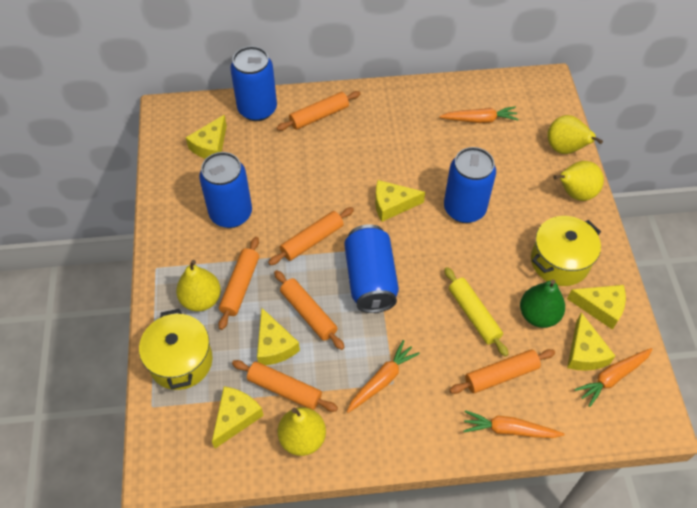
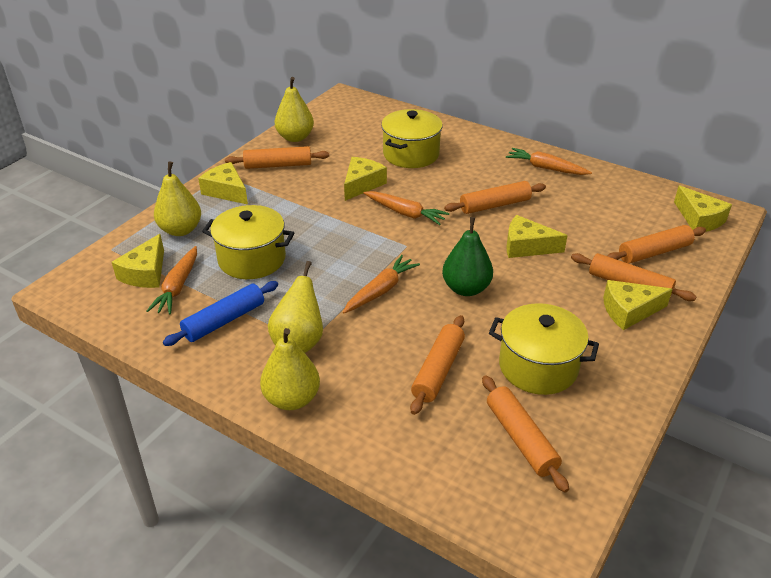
blue can: 4 -> 0
blue rolling pin: 0 -> 1
yellow pot: 2 -> 3
yellow rolling pin: 1 -> 0

